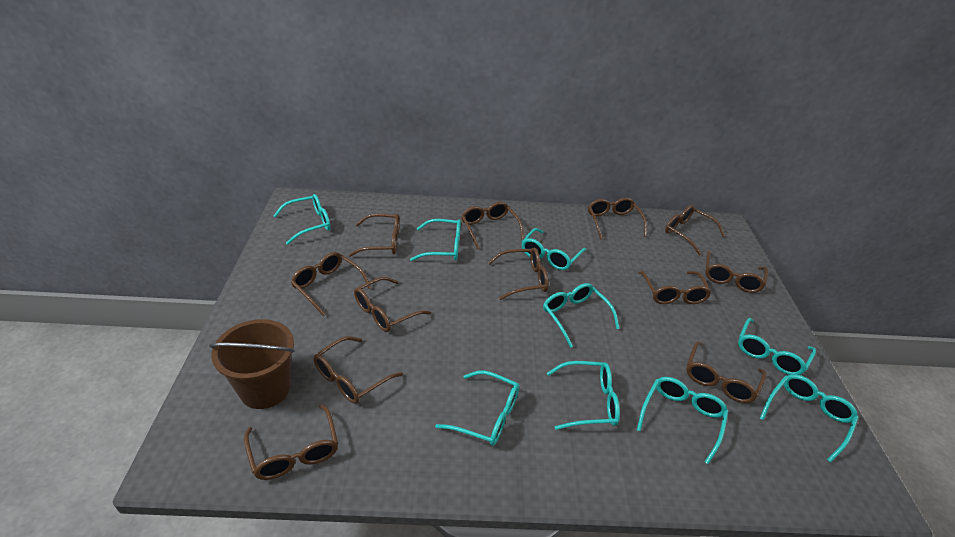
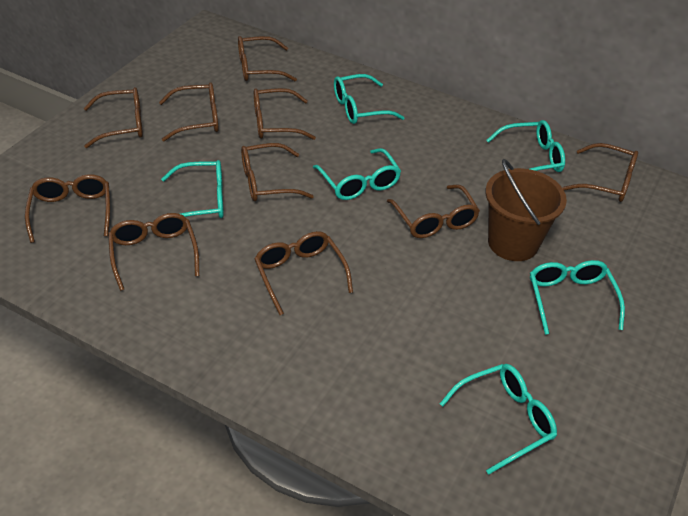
brown glasses: 12 -> 10
turquoise glasses: 9 -> 6

